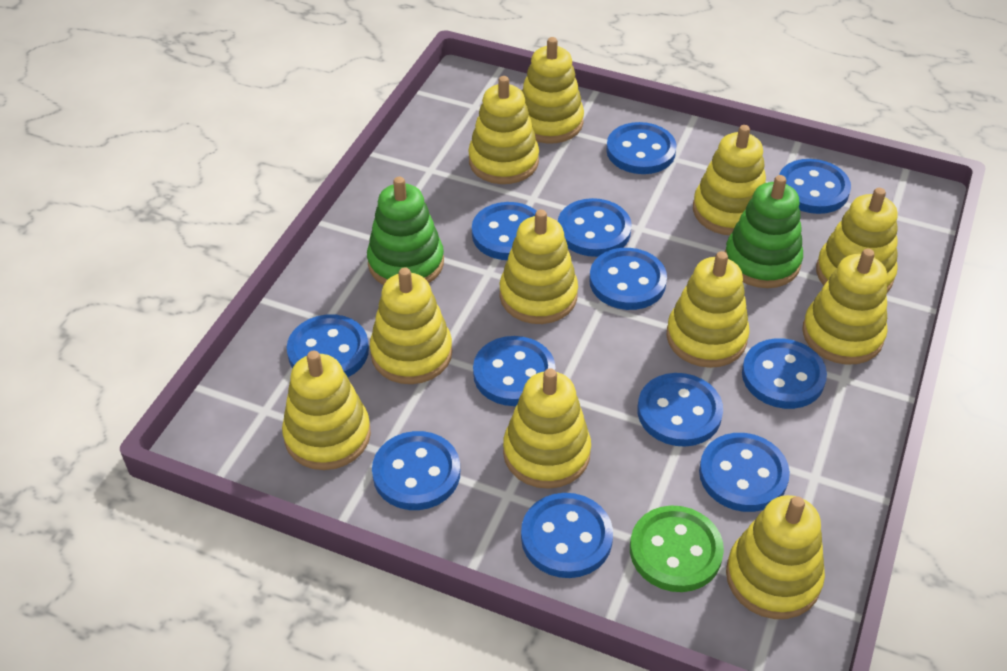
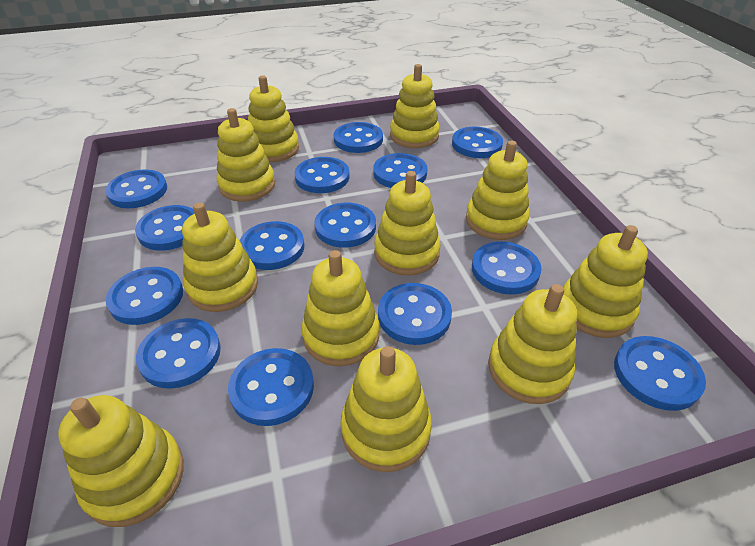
blue button: 12 -> 14
green button: 1 -> 0
green stacking toy: 2 -> 0

